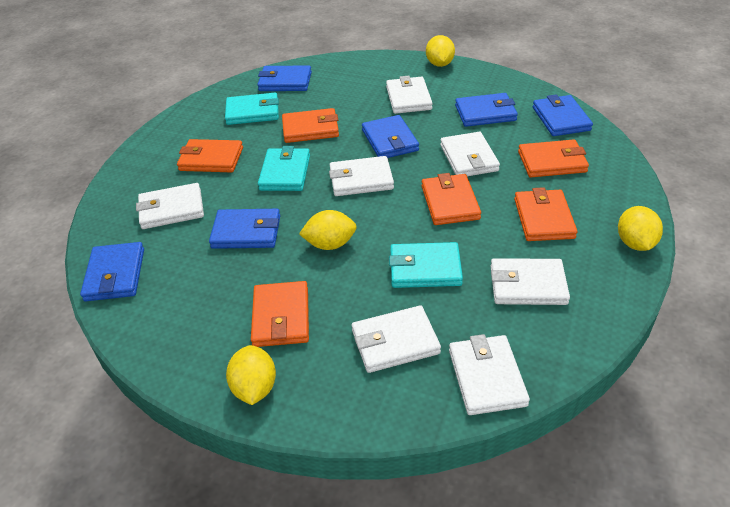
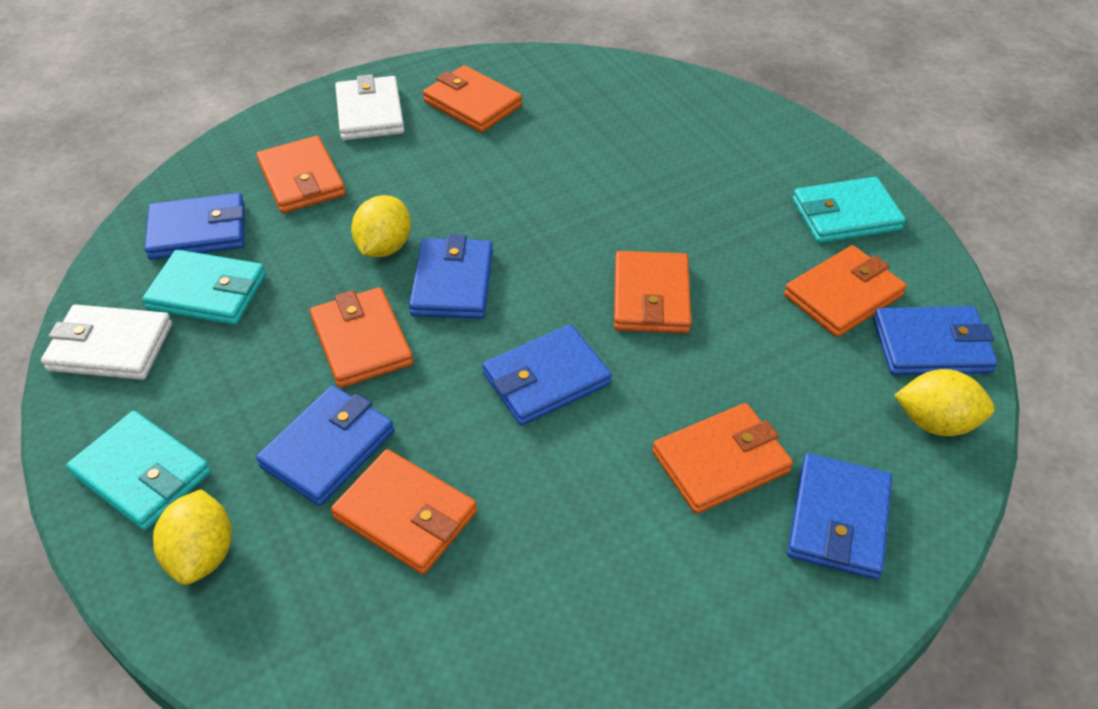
orange wallet: 6 -> 7
white wallet: 7 -> 2
yellow lemon: 4 -> 3

